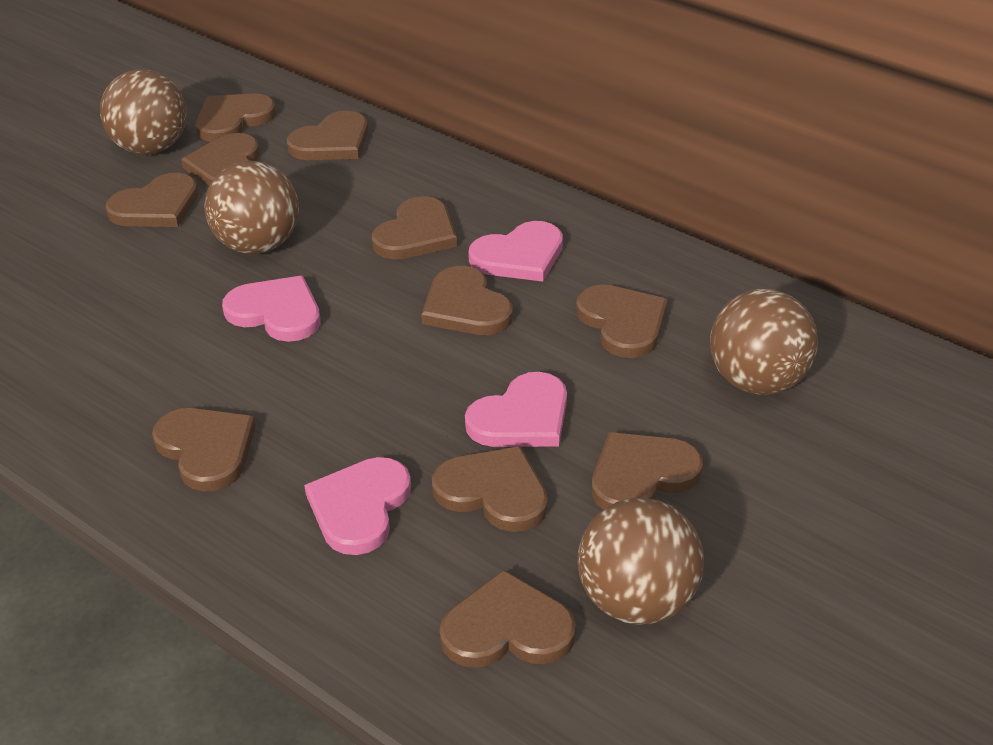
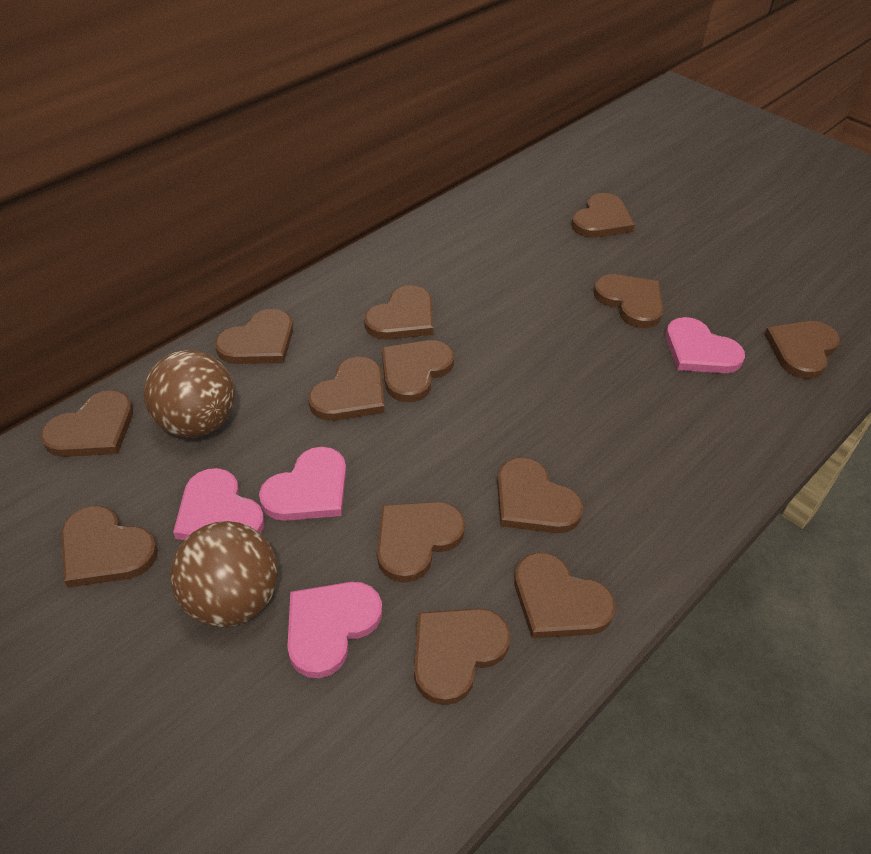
brown ball: 4 -> 2
brown heart: 11 -> 13

